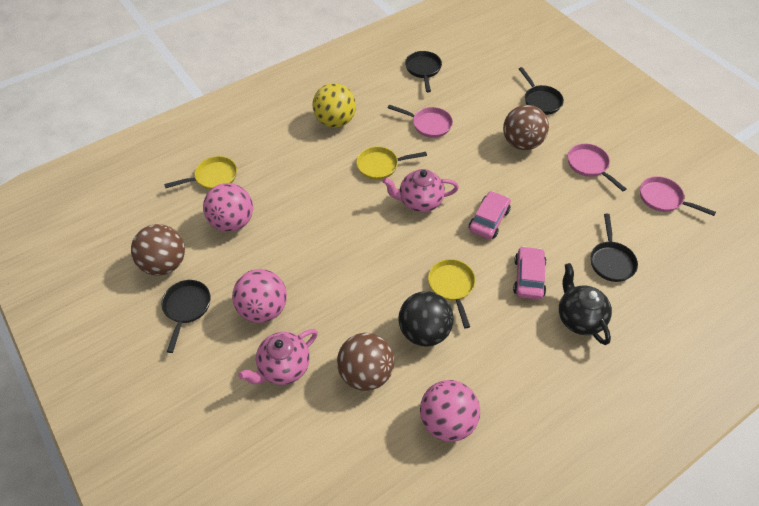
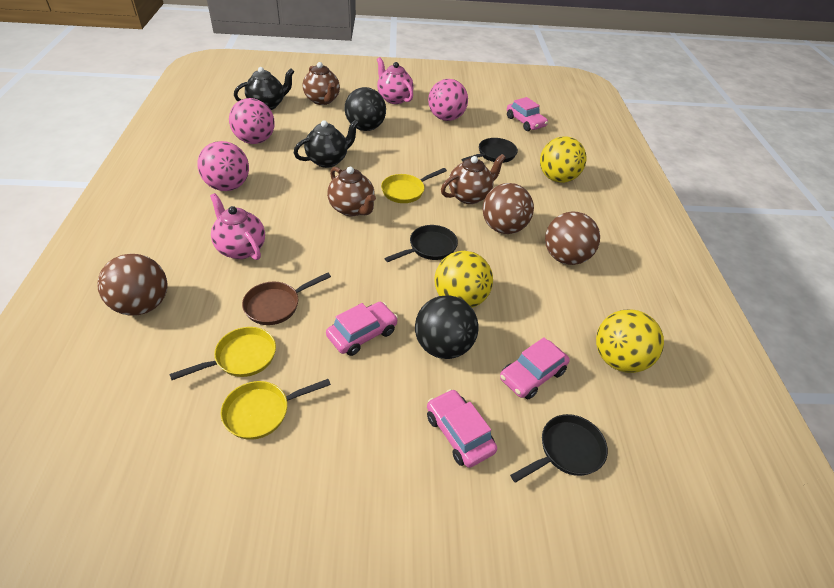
black ball: 1 -> 2
black pan: 4 -> 3
black teapot: 1 -> 2
brown pan: 0 -> 1
brown teapot: 0 -> 3
pink car: 2 -> 4
pink pan: 3 -> 0
yellow ball: 1 -> 3

